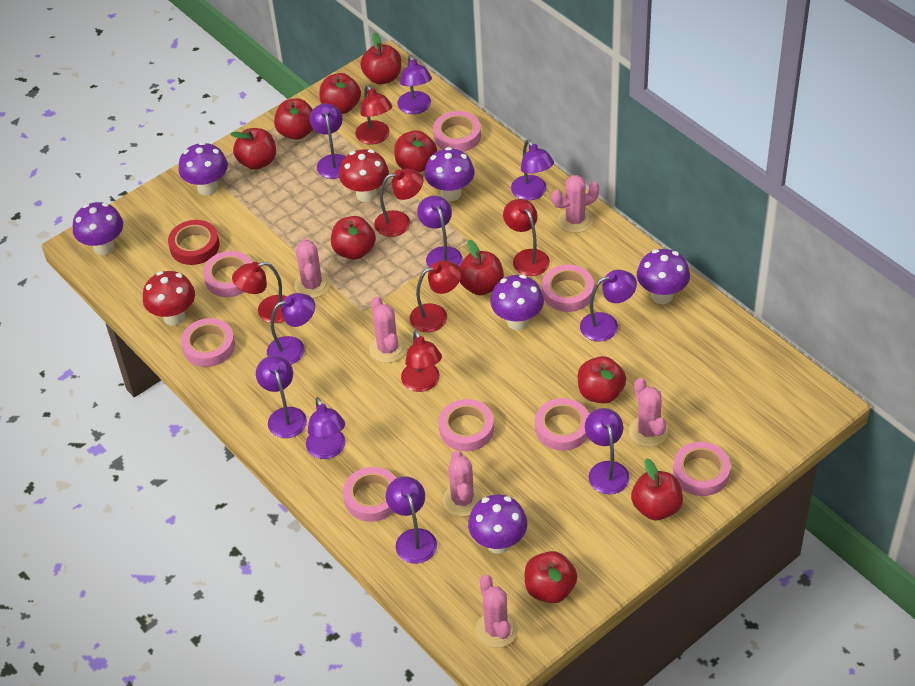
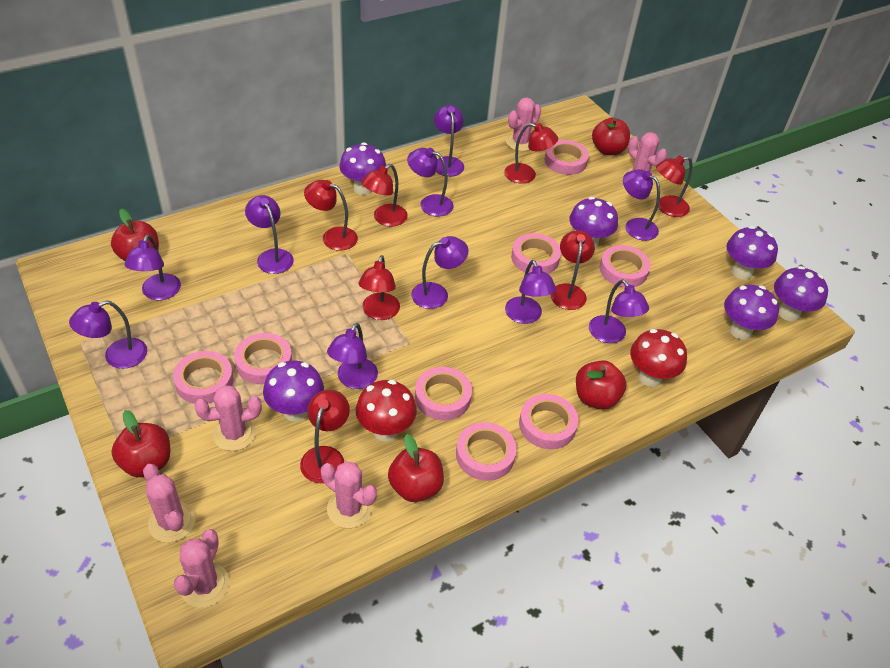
red apple: 10 -> 5
red lamp: 6 -> 7
red tape: 1 -> 0

